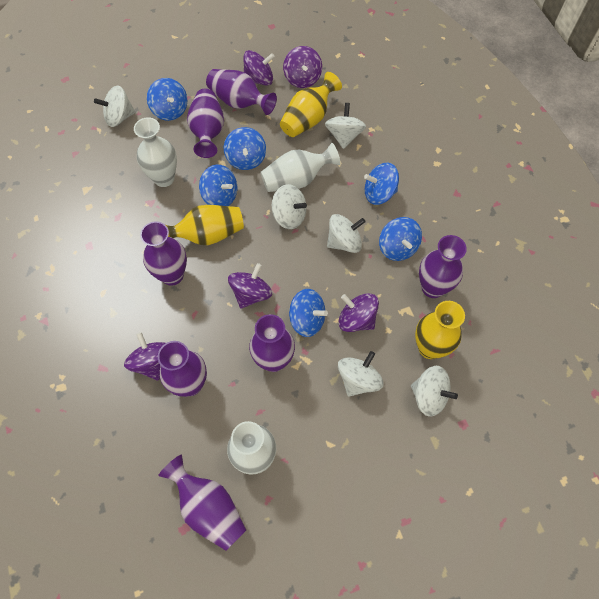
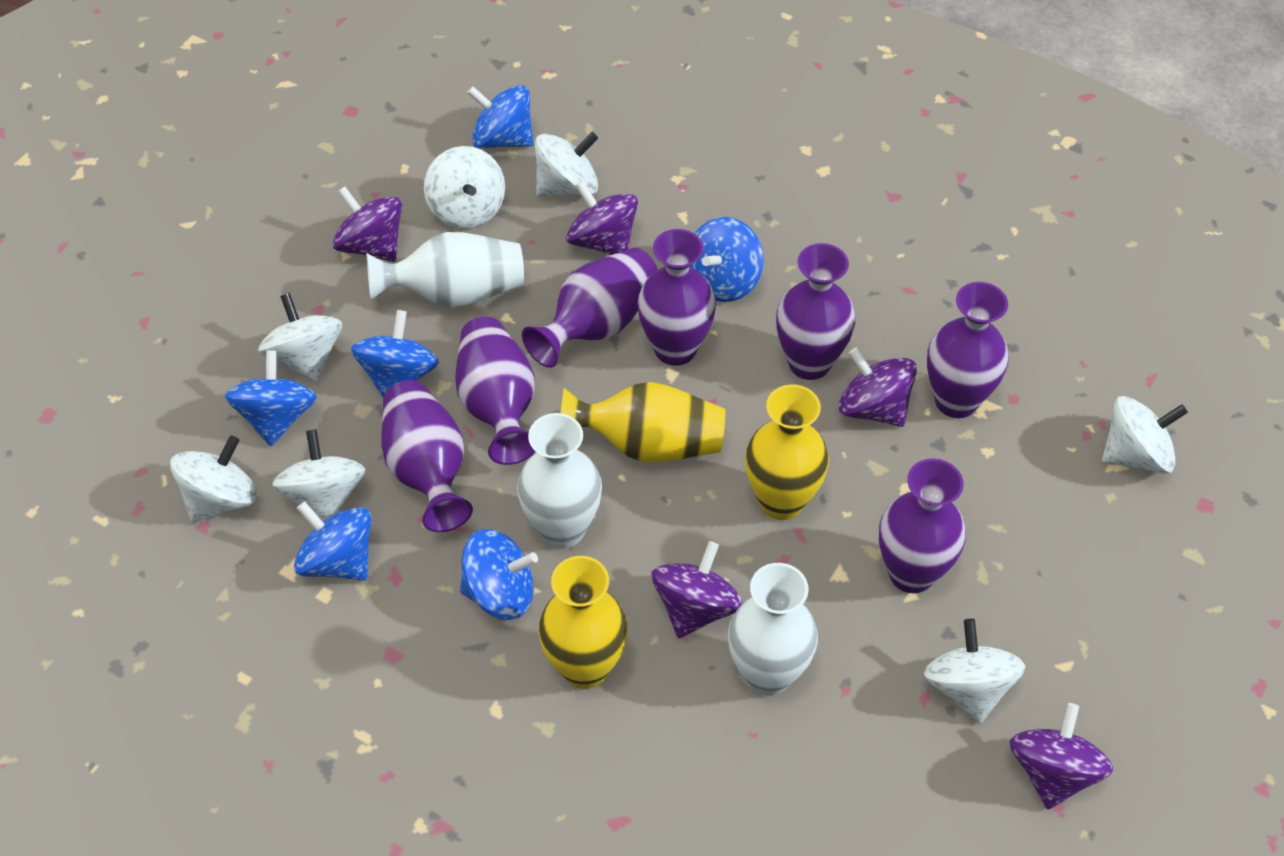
white spinning top: 6 -> 7

